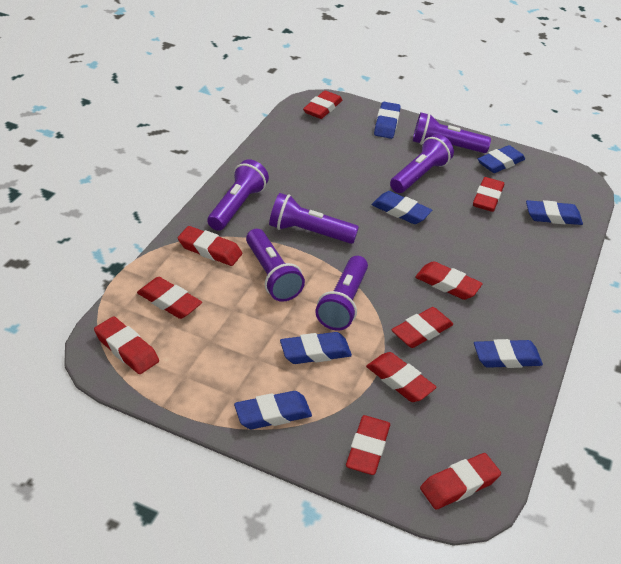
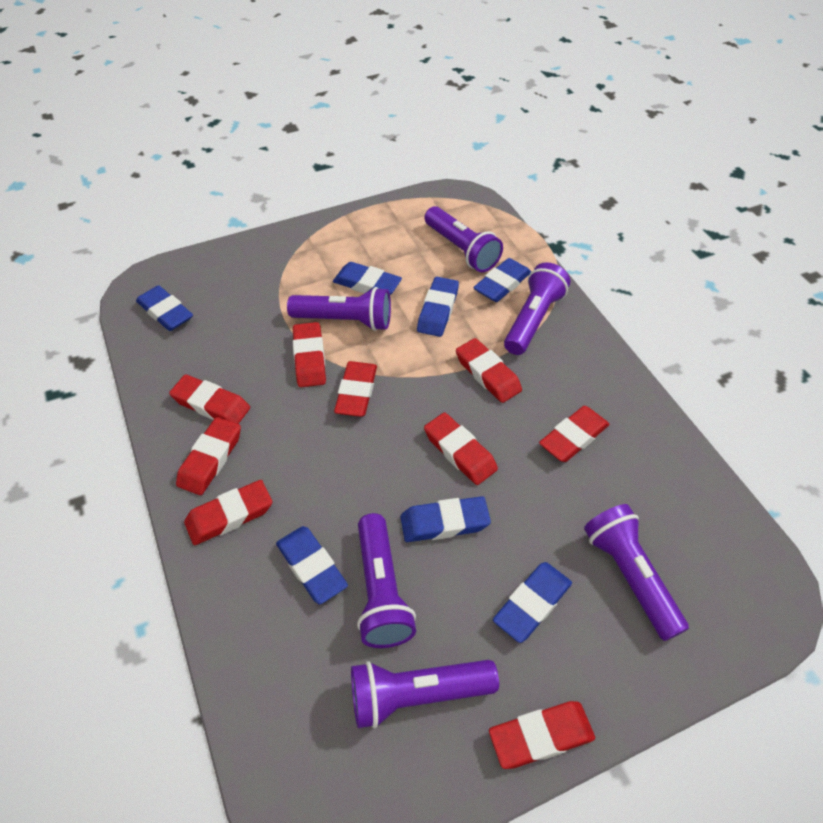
red eraser: 10 -> 9

